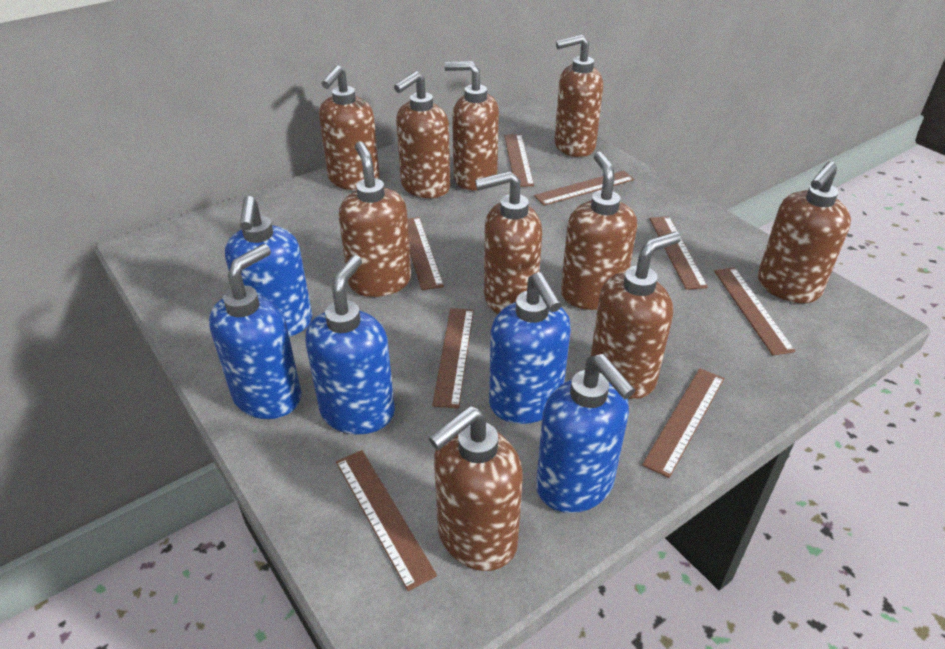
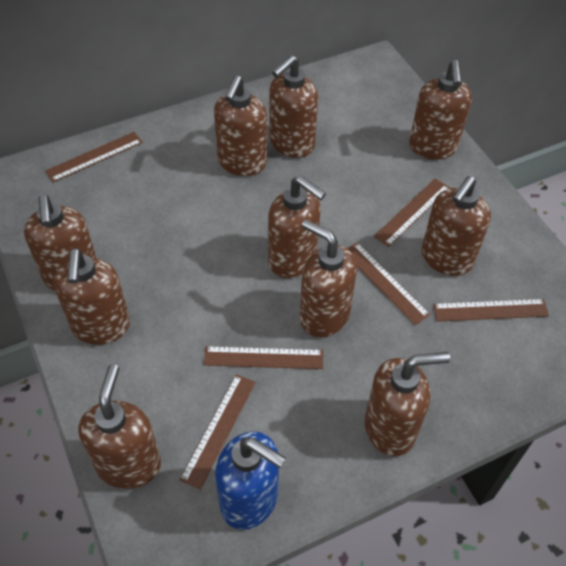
blue soap dispenser: 5 -> 1
brown ruler: 8 -> 6

